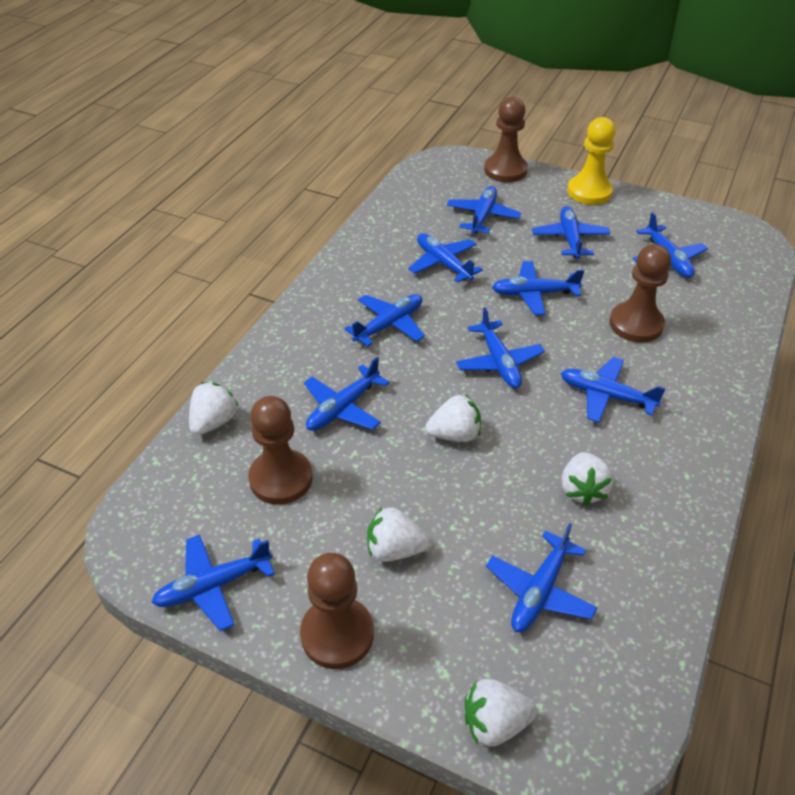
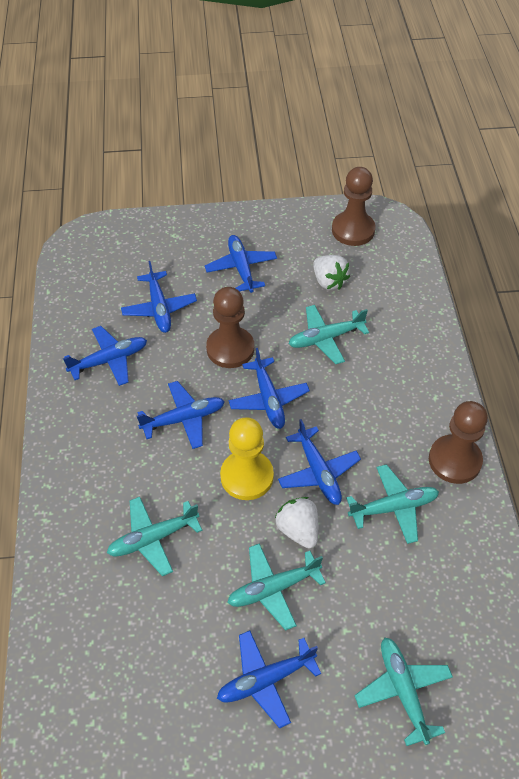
blue plane: 11 -> 7
brown pawn: 4 -> 3
turquoise plane: 0 -> 5
white strawberry: 5 -> 2

